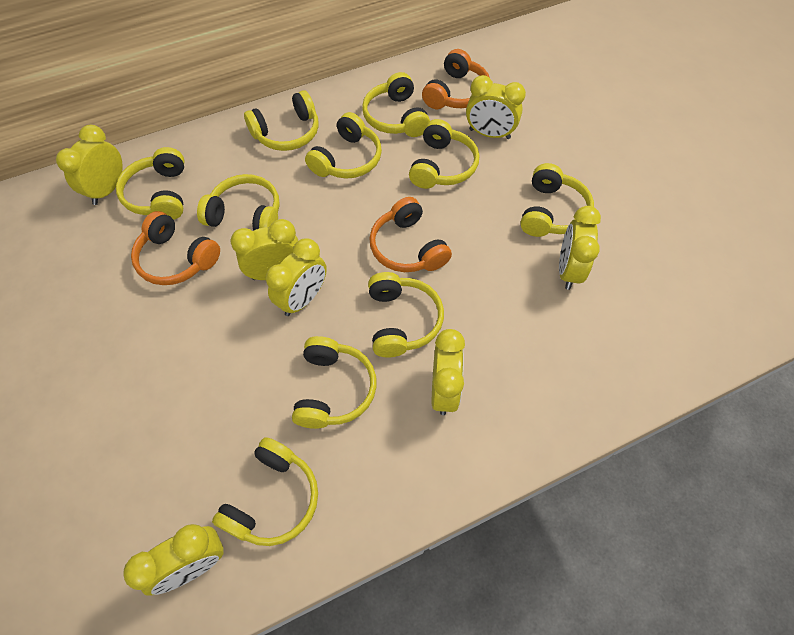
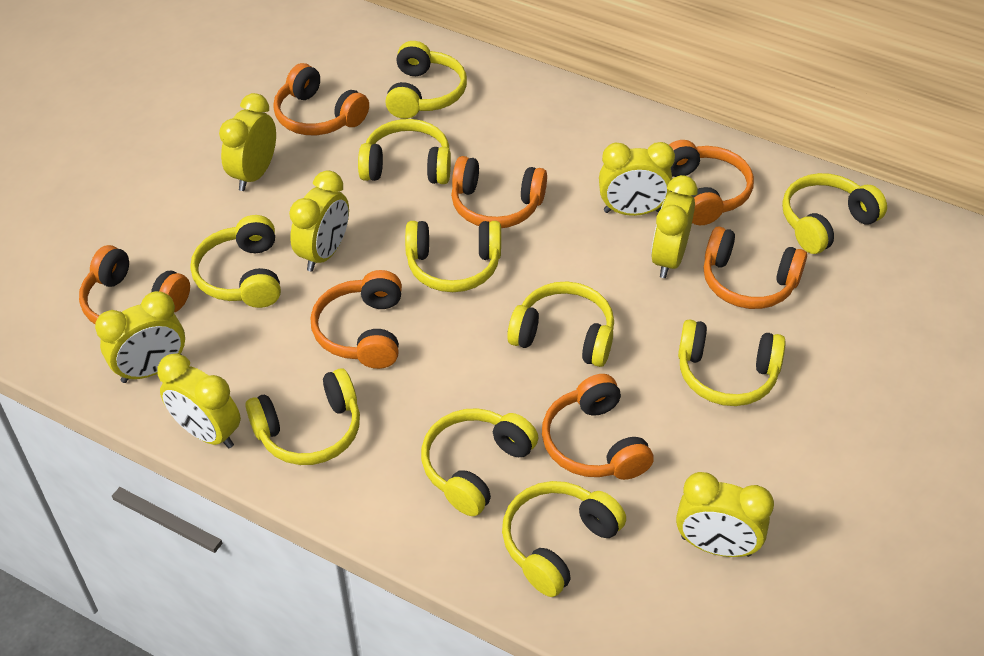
orange headphones: 3 -> 7

